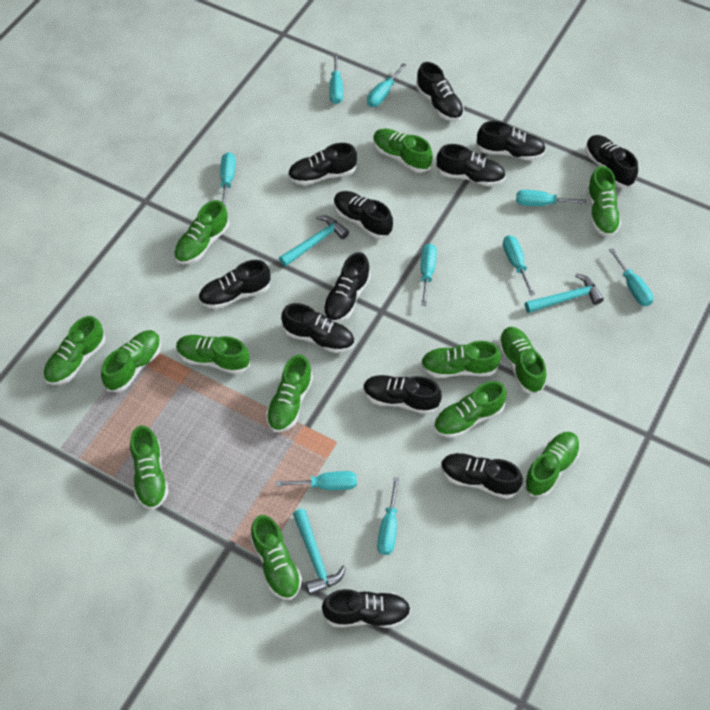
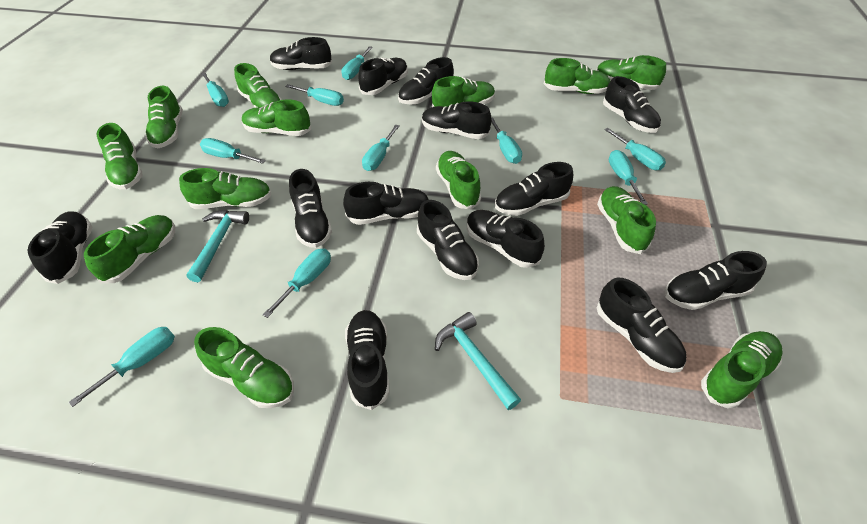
black shoe: 12 -> 14
turquoise hammer: 3 -> 2
turquoise screwdriver: 9 -> 10

